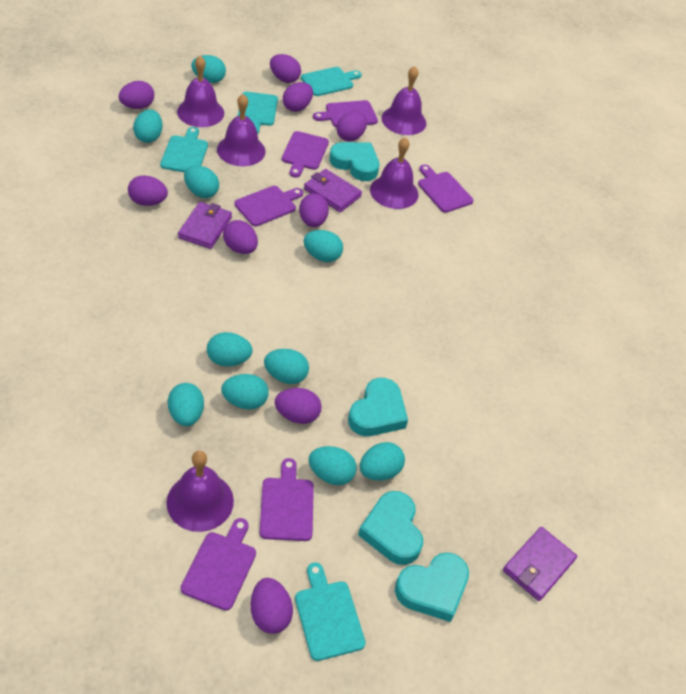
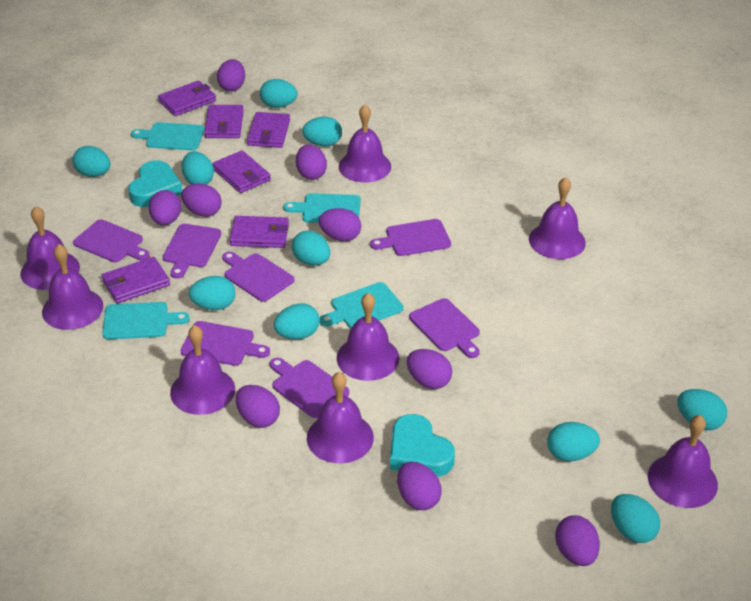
purple bell: 5 -> 8
purple cutting board: 6 -> 7
purple wallet: 3 -> 6
turquoise heart: 4 -> 2

